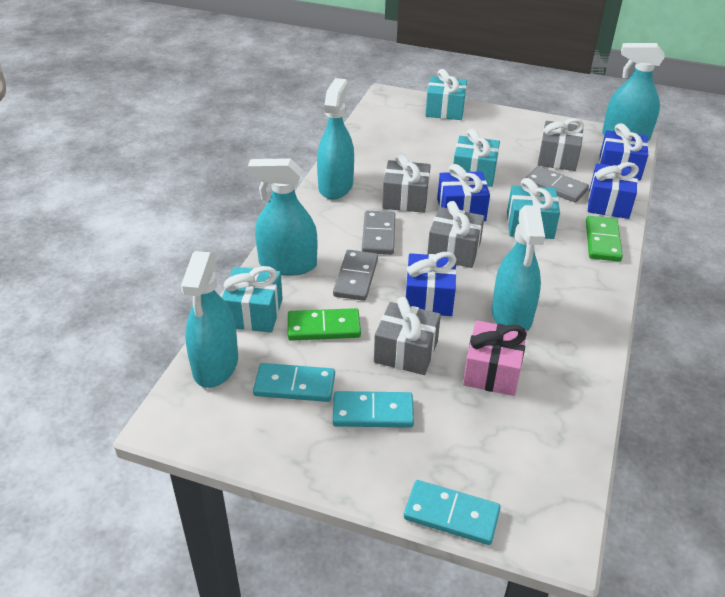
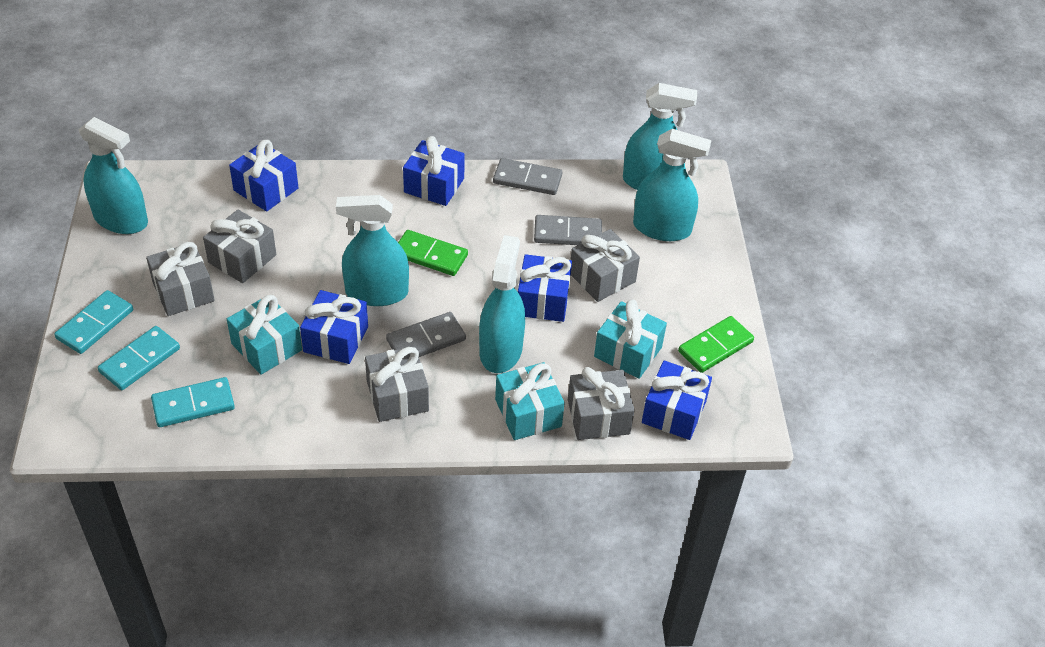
blue gift: 4 -> 5
grey gift: 4 -> 5
pink gift: 1 -> 0
turquoise gift: 4 -> 3

